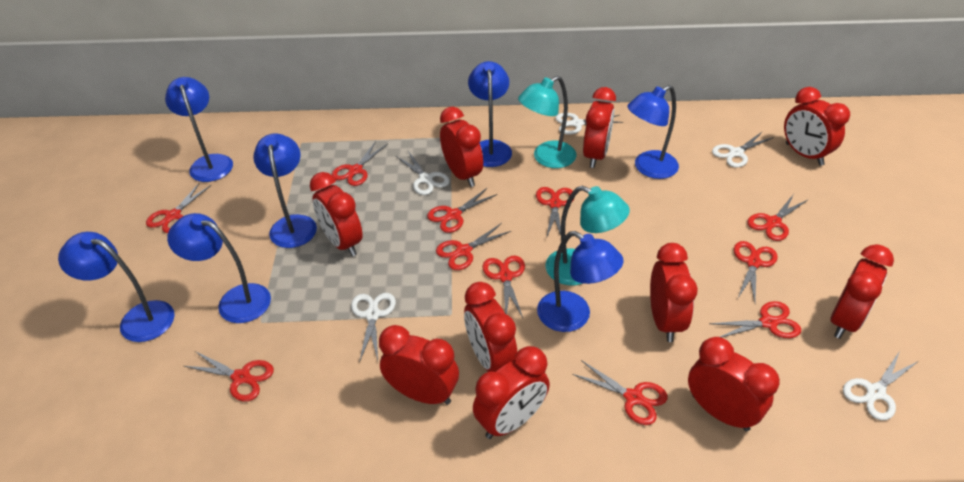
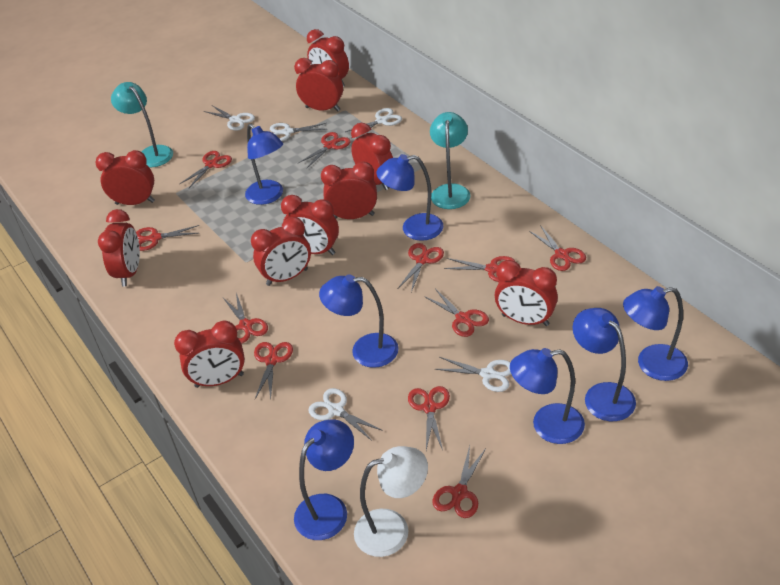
white lamp: 0 -> 1

